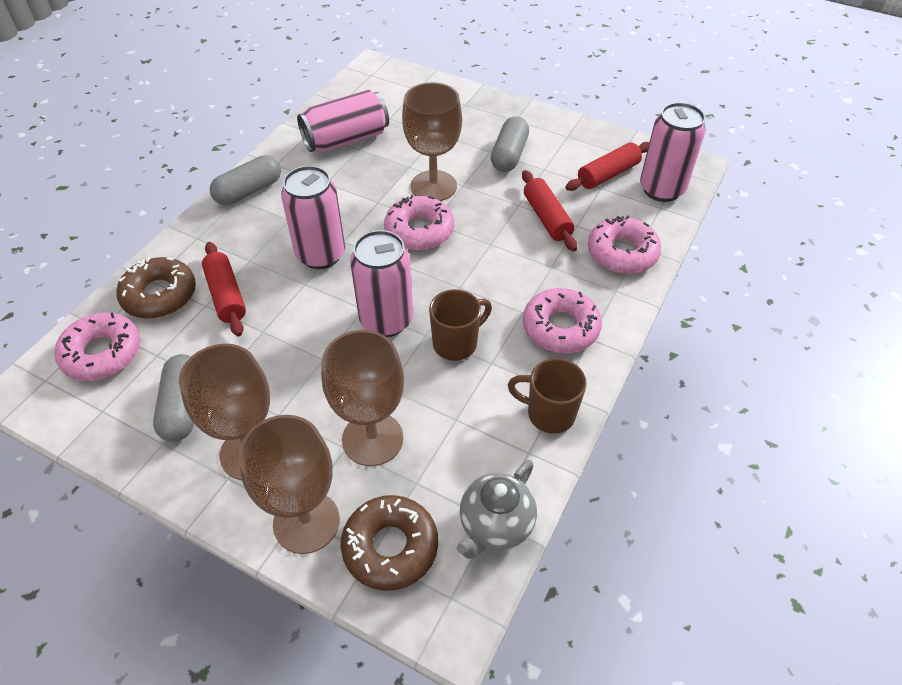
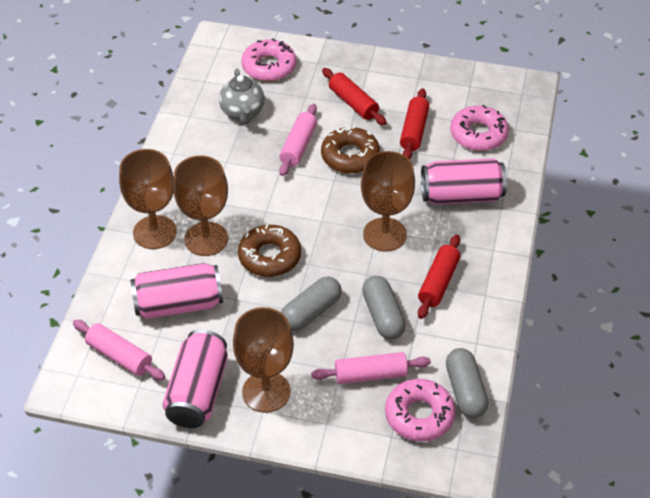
brown mug: 2 -> 0
pink can: 4 -> 3
pink donut: 4 -> 3
pink rolling pin: 0 -> 3

